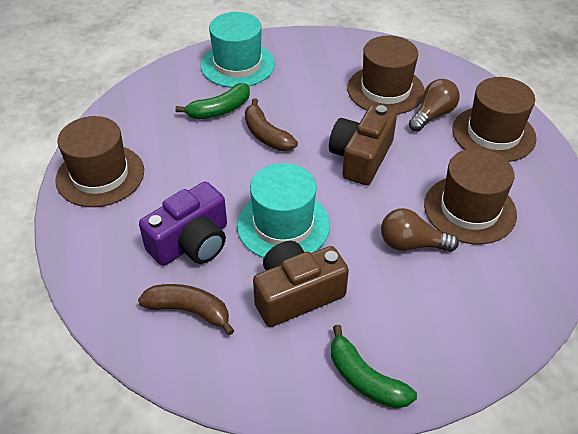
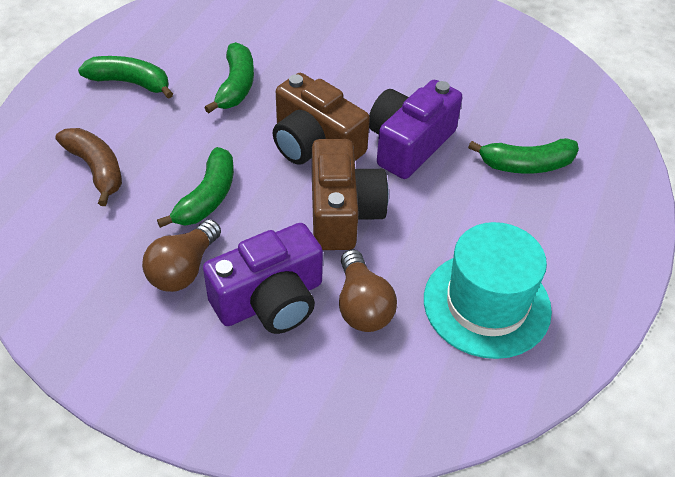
brown banana: 2 -> 1
brown hat: 4 -> 0
green banana: 2 -> 4
purple camera: 1 -> 2
turquoise hat: 2 -> 1

